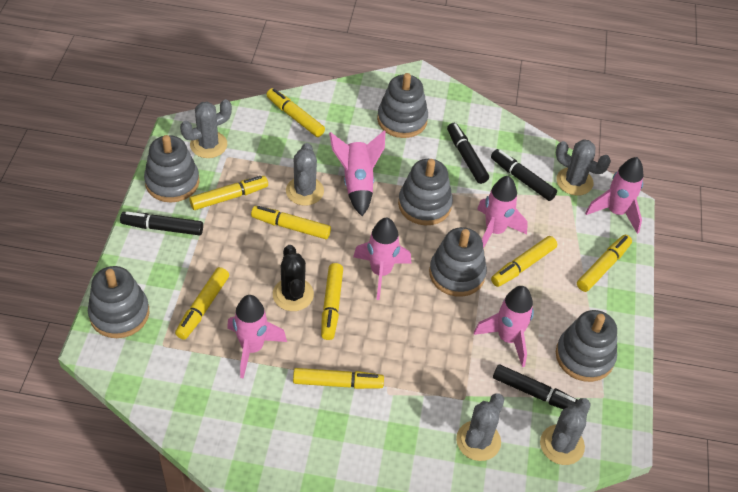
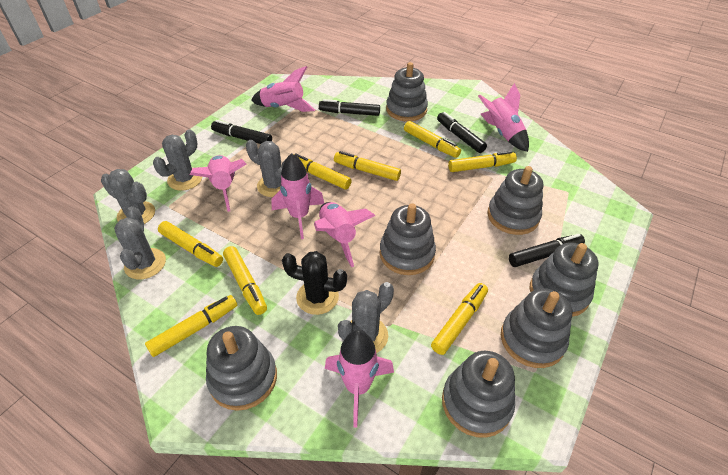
grey stacking toy: 6 -> 7

